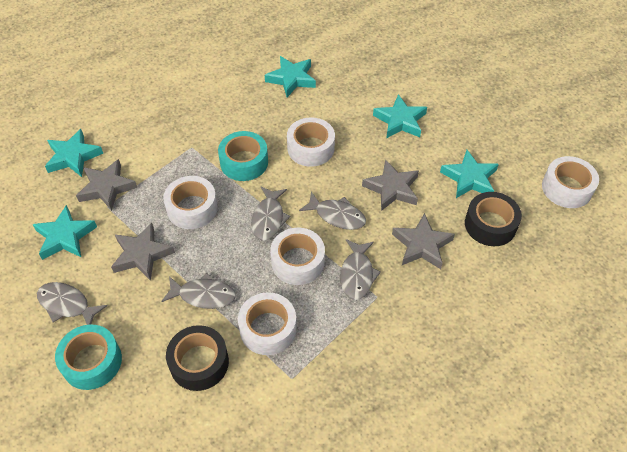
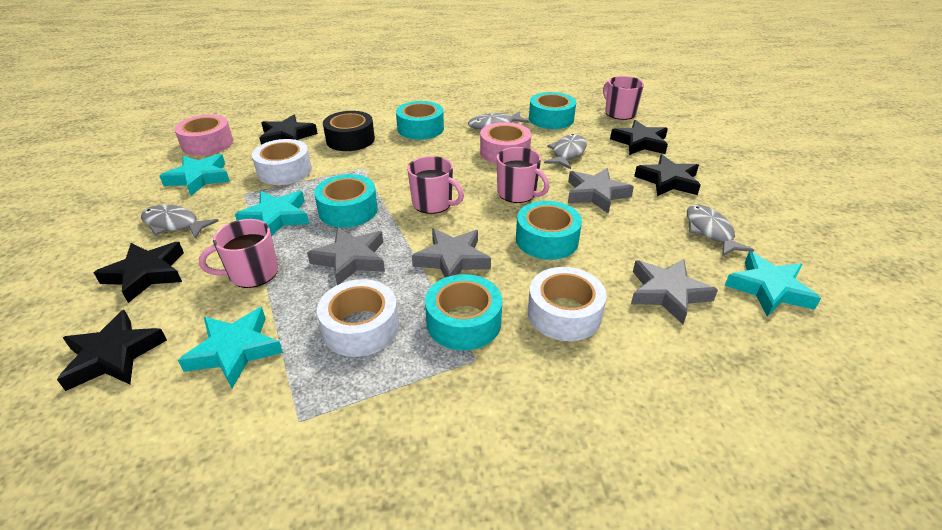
black star: 0 -> 5
black tape: 2 -> 1
grey fish: 5 -> 4
pink mug: 0 -> 4
pink tape: 0 -> 2
turquoise star: 5 -> 4
turquoise tape: 2 -> 5
white tape: 5 -> 3

